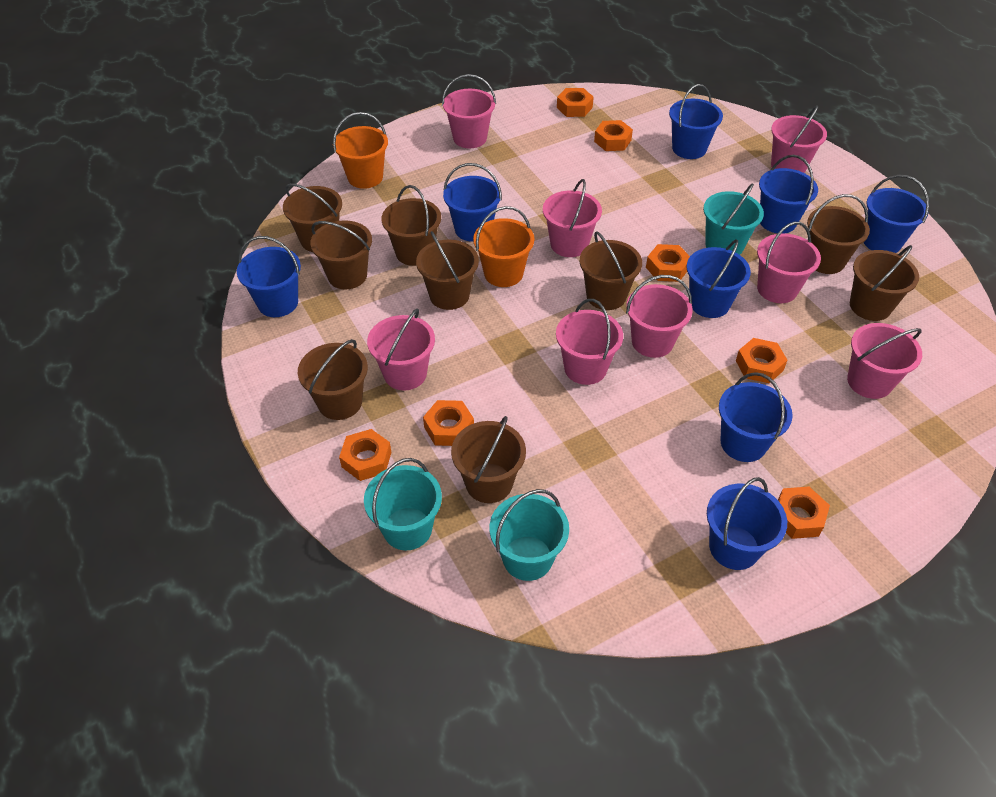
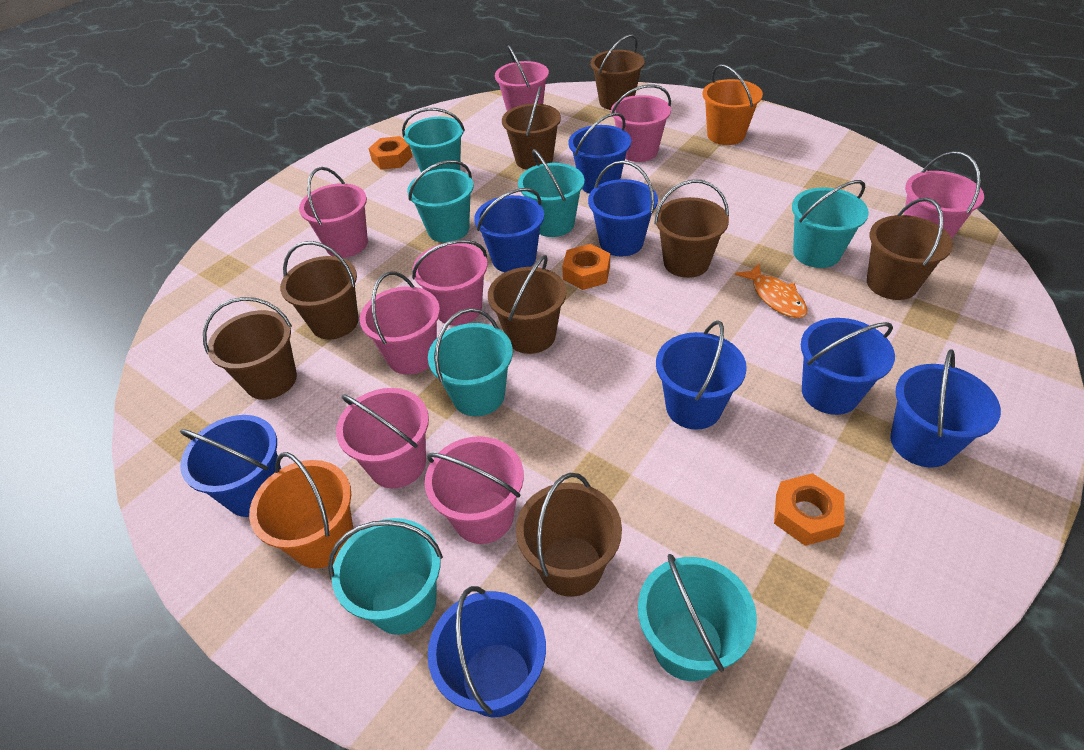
brown bucket: 9 -> 8
orange fish: 0 -> 1
orange nut: 7 -> 3
turquoise bucket: 3 -> 7

